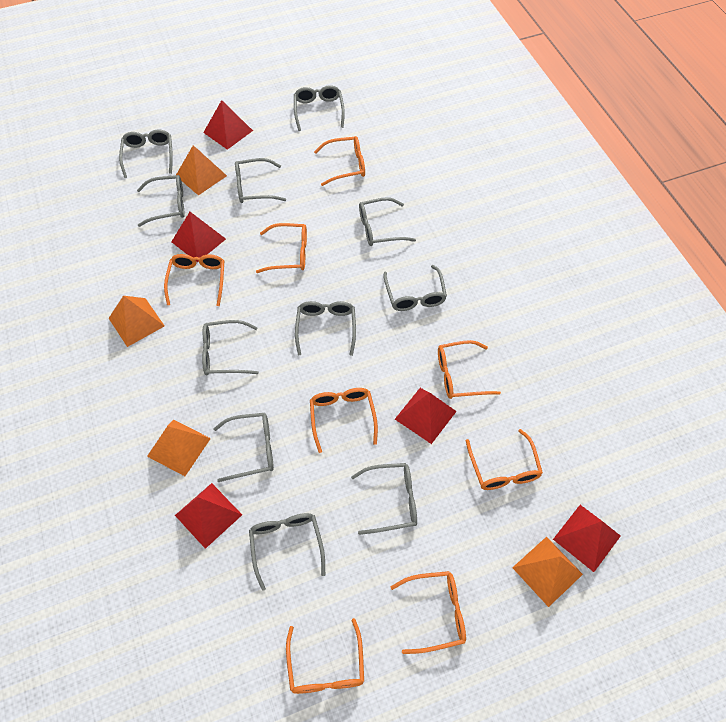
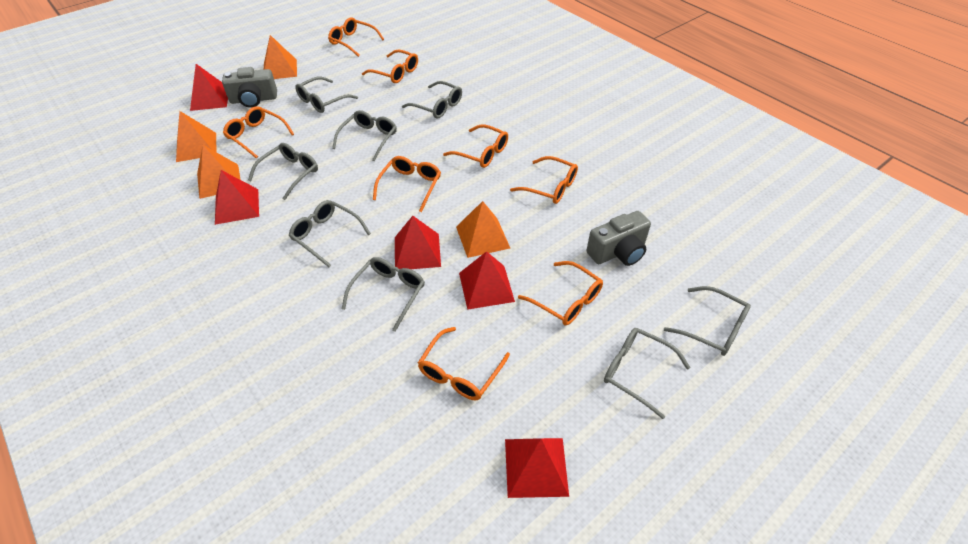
grey camera: 0 -> 2
grey glasses: 11 -> 8

